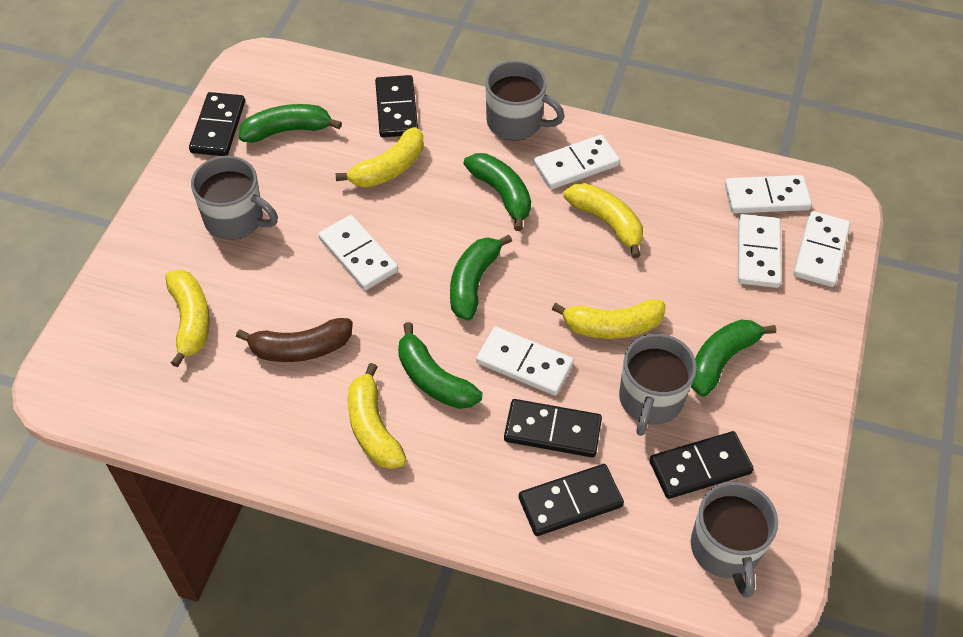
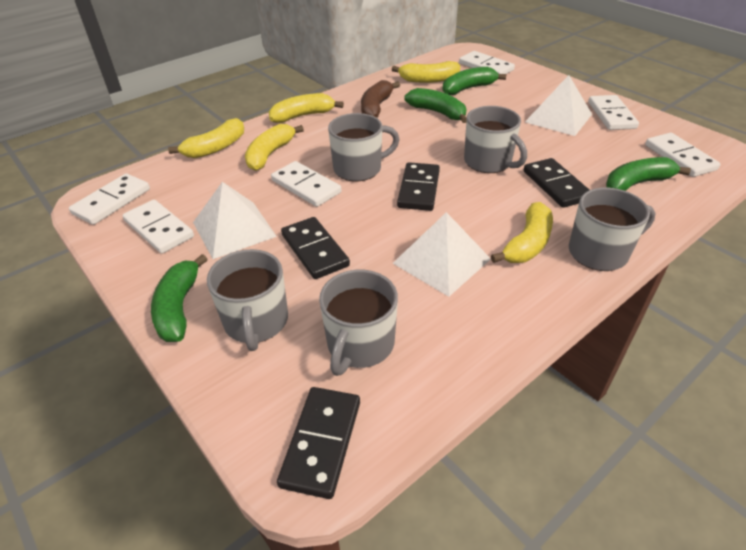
black domino: 5 -> 4
green banana: 5 -> 4
grey mug: 4 -> 5
white pyramid: 0 -> 3

